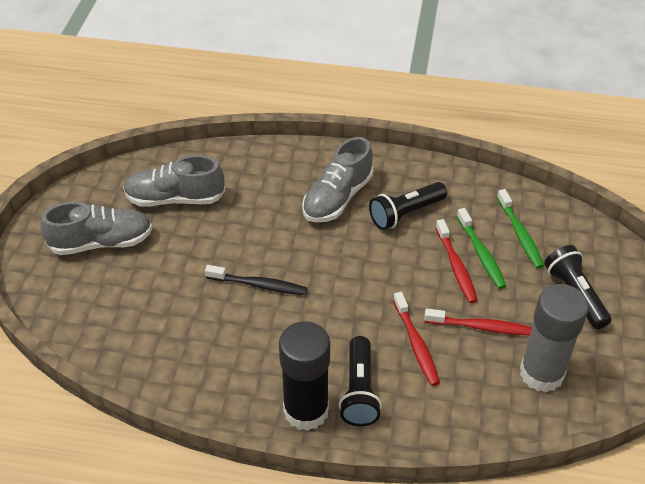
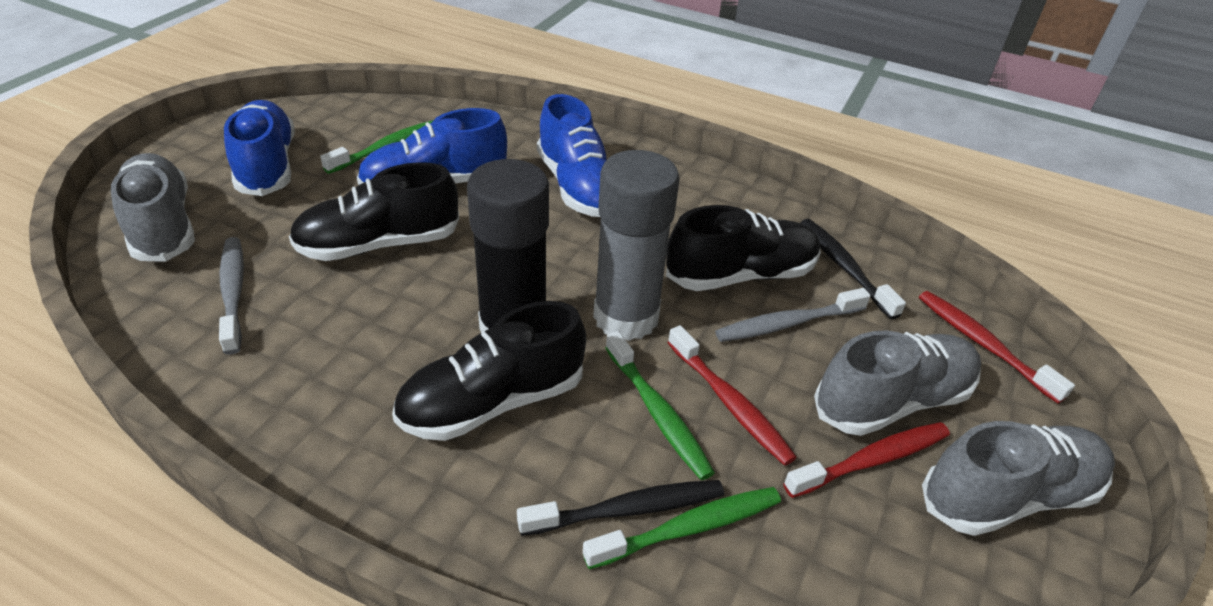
black flashlight: 3 -> 0
black shoe: 0 -> 3
black toothbrush: 1 -> 2
blue shoe: 0 -> 3
green toothbrush: 2 -> 3
grey toothbrush: 0 -> 2

